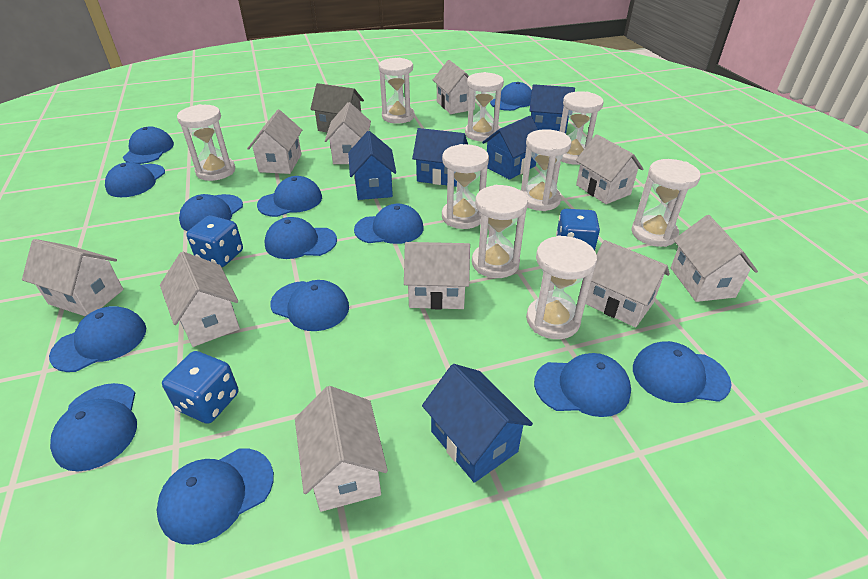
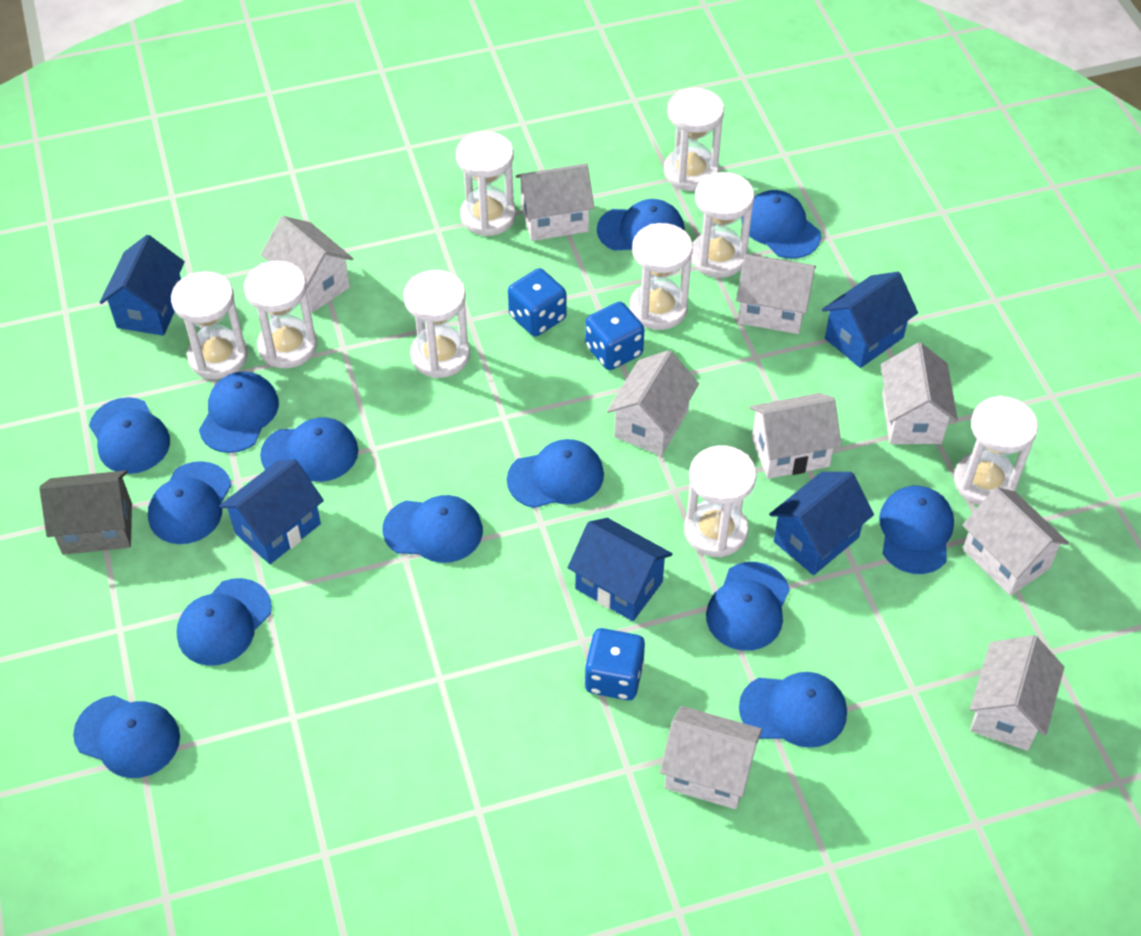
white house: 10 -> 9

